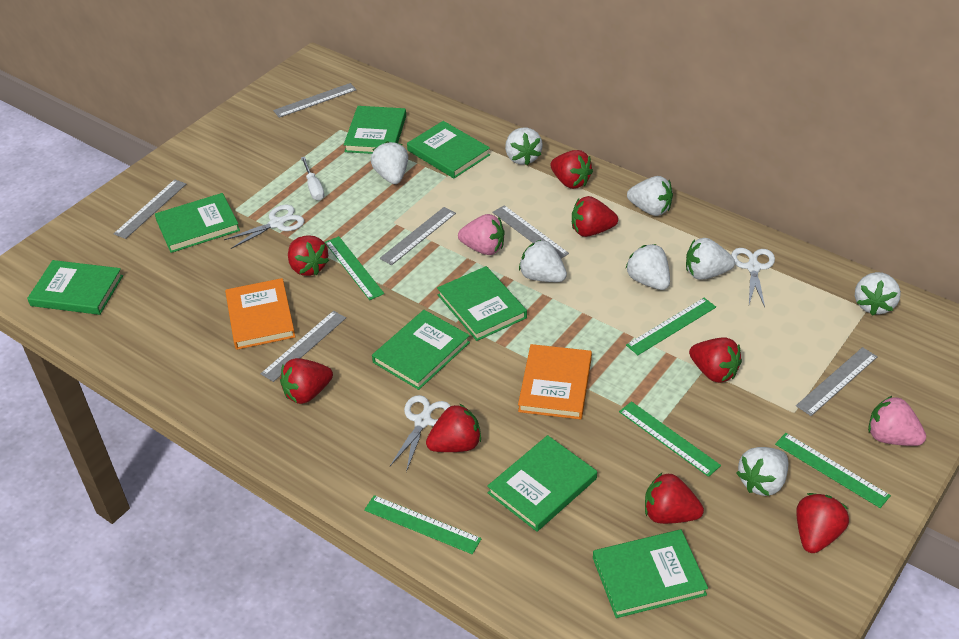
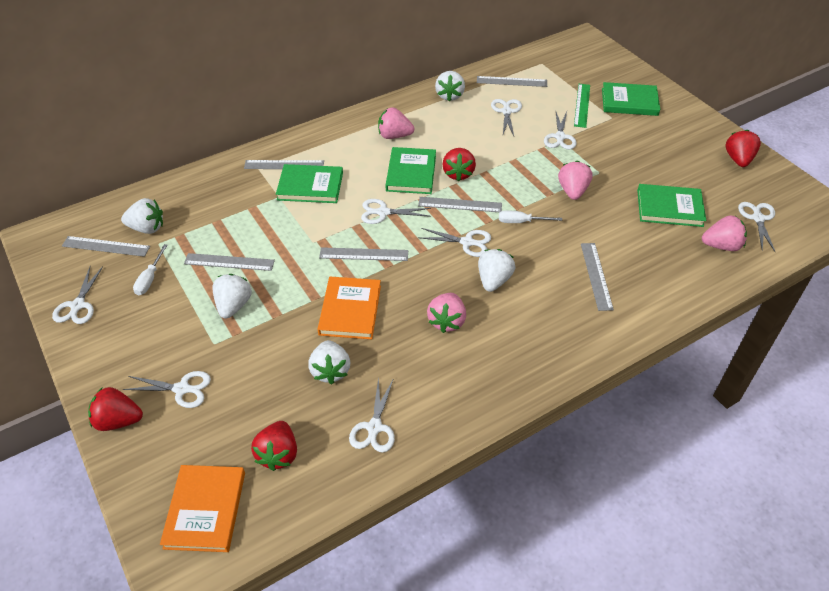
green book: 8 -> 4
green ruler: 5 -> 1
grey ruler: 6 -> 7
pink strawberry: 2 -> 4
red strawberry: 8 -> 4
white scissors: 3 -> 8
white screwdriver: 1 -> 2
white strawberry: 8 -> 5

